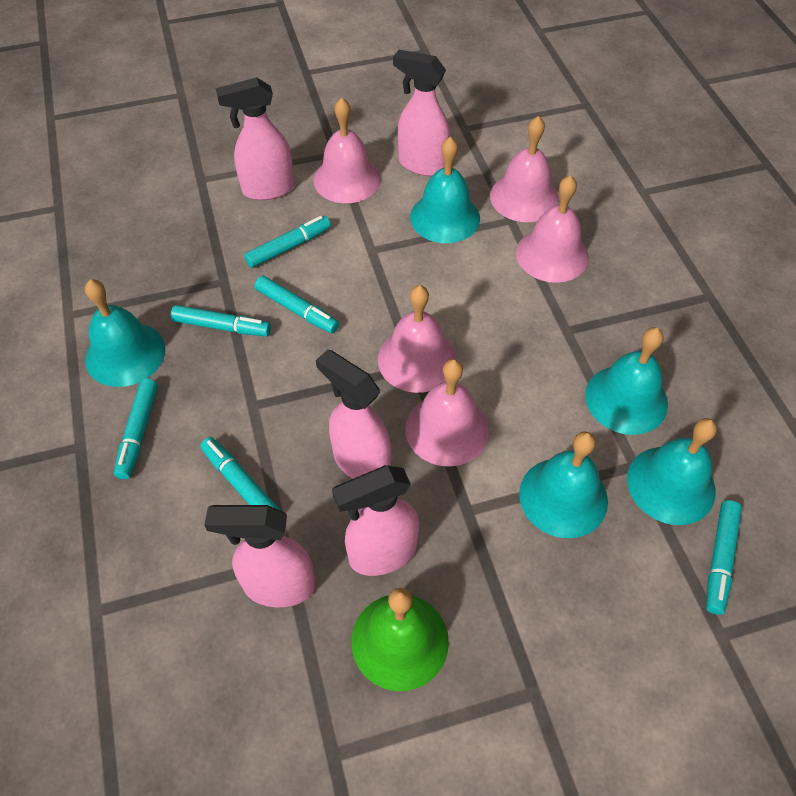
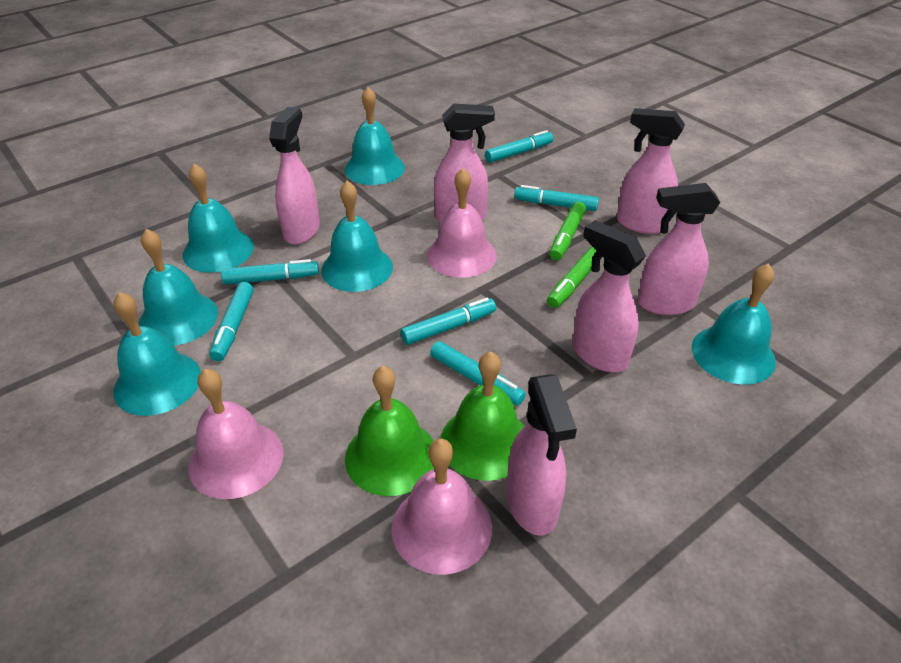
green bell: 1 -> 2
green marker: 0 -> 2
pink bell: 5 -> 3
pink spray bottle: 5 -> 6
turquoise bell: 5 -> 6

